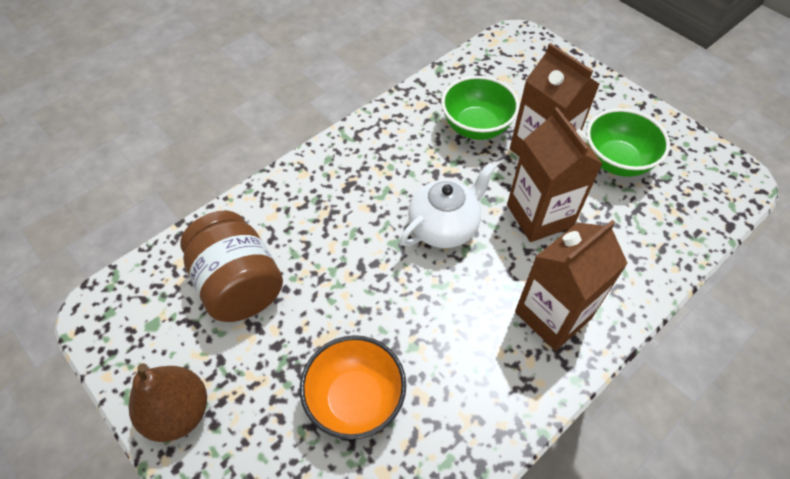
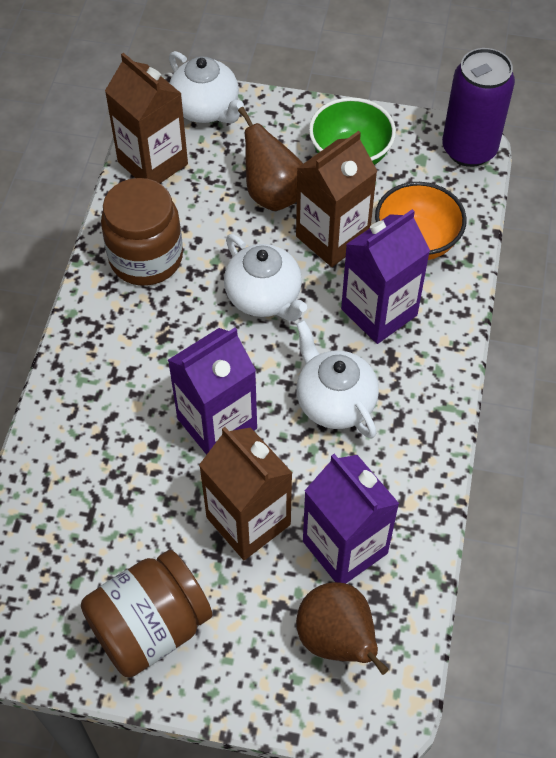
brown jar: 1 -> 2
brown pear: 1 -> 2
green bowl: 2 -> 1
purple can: 0 -> 1
purple carton: 0 -> 3
white teapot: 1 -> 3

